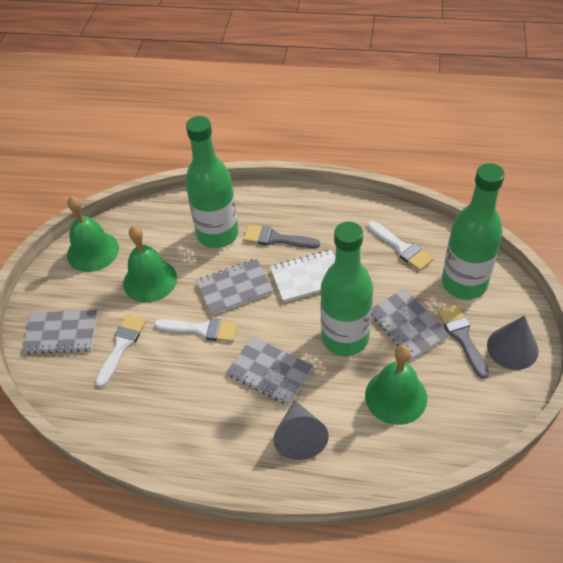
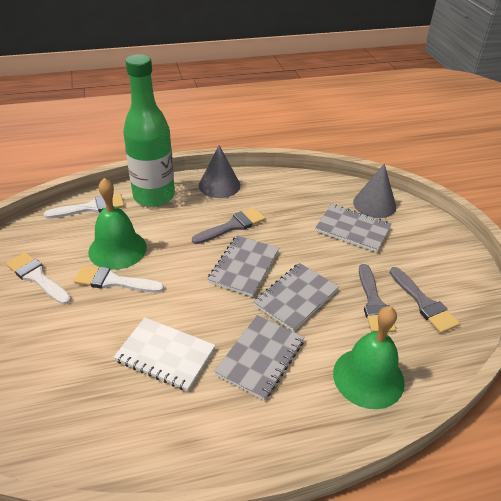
green bell: 3 -> 2
green bottle: 3 -> 1
grey brush: 2 -> 3

